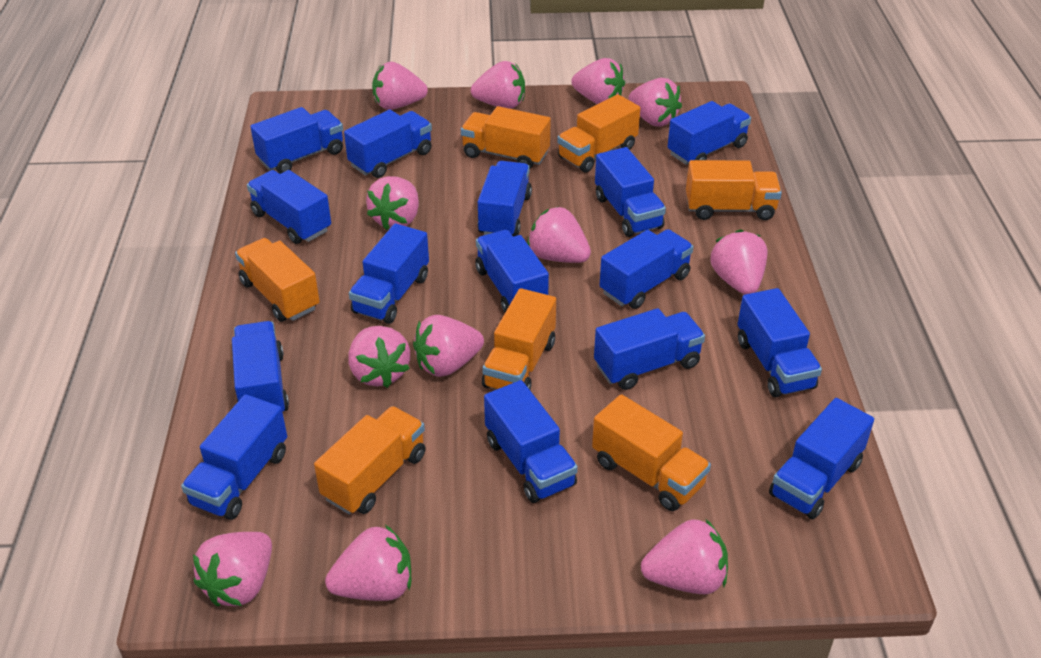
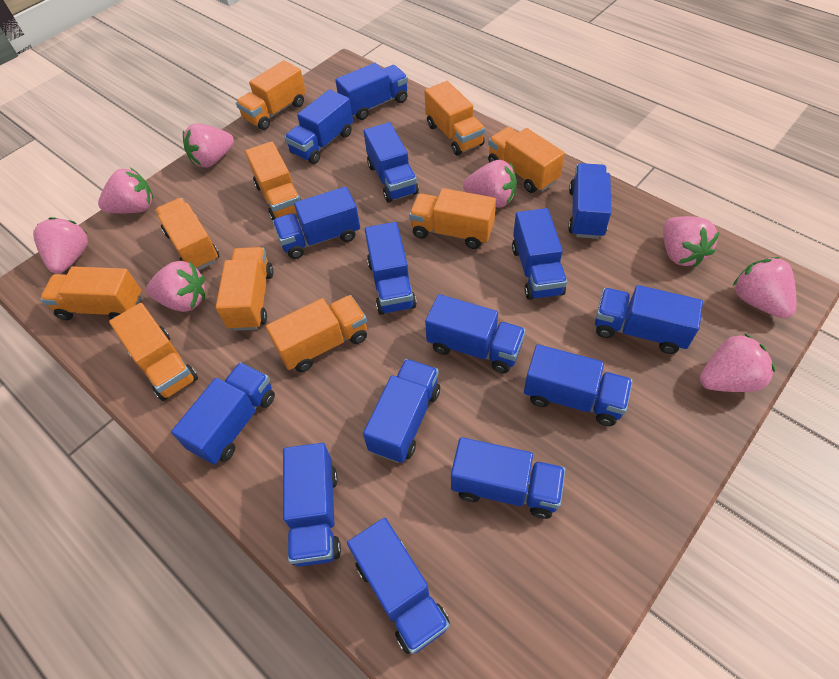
orange truck: 7 -> 10
pink strawberry: 12 -> 8

